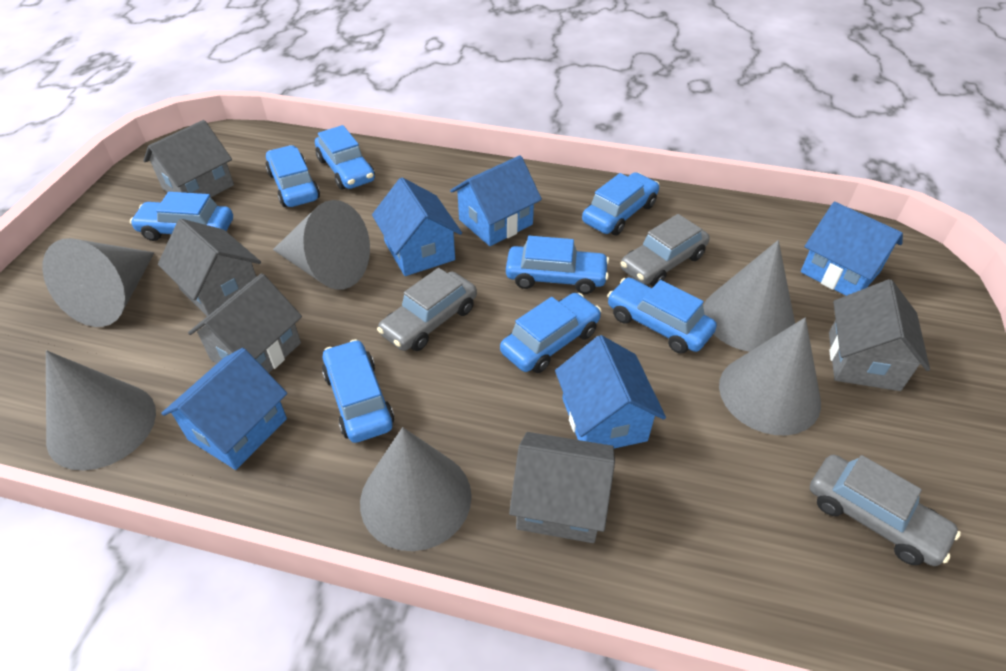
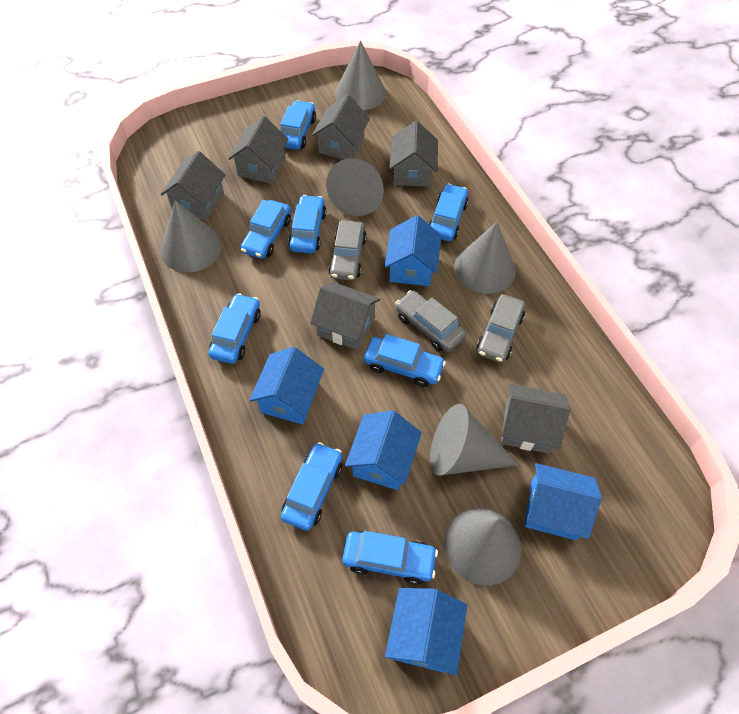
grey house: 5 -> 6

